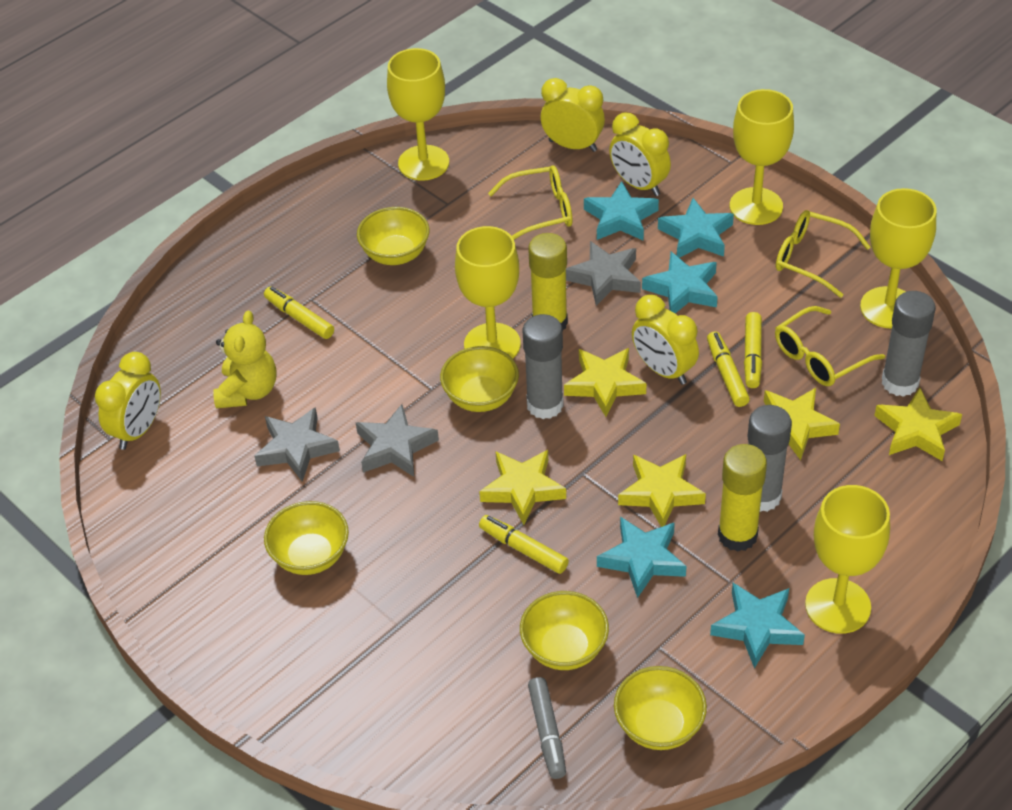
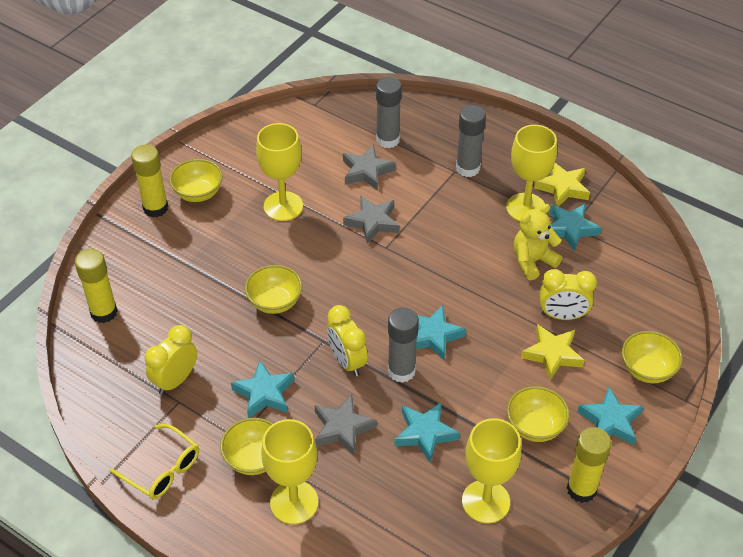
grey marker: 1 -> 0
yellow clock: 4 -> 3
yellow glasses: 3 -> 1
yellow glue stick: 2 -> 3
yellow goblet: 5 -> 4
yellow marker: 4 -> 0
yellow star: 5 -> 2

